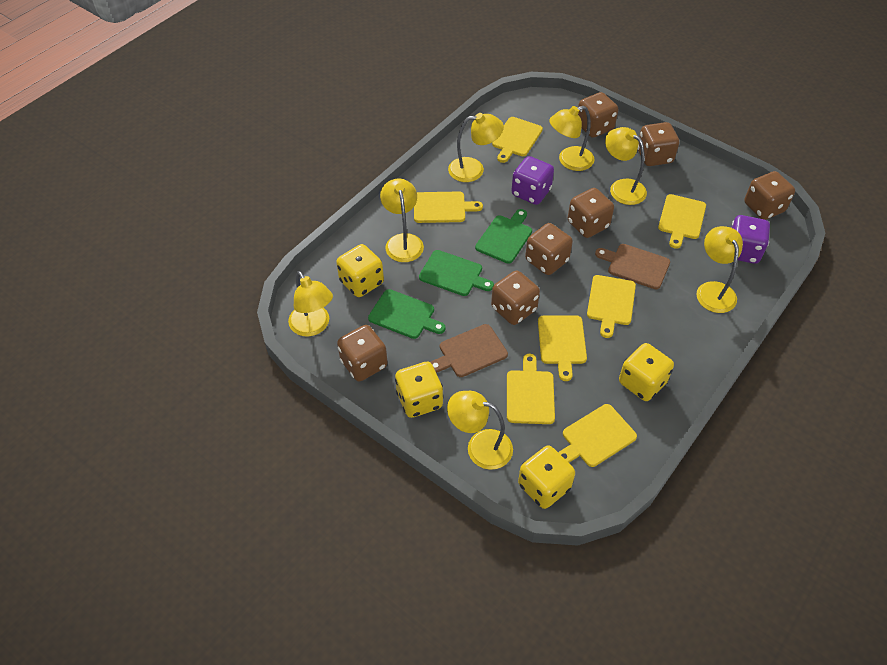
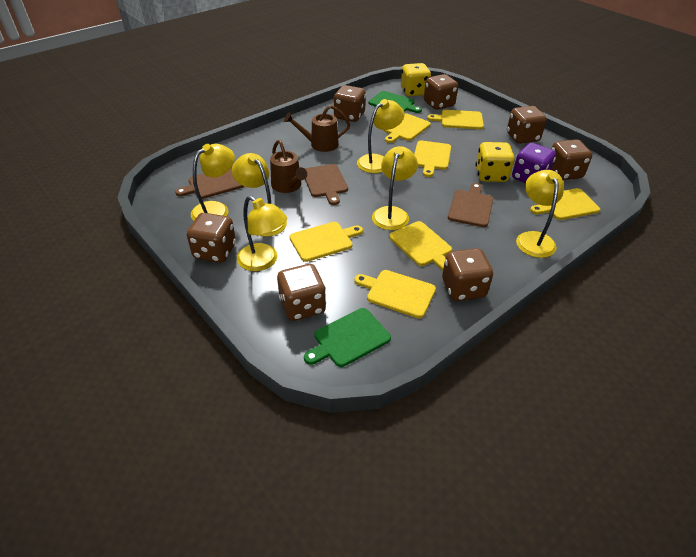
brown cutting board: 2 -> 3
brown watering can: 0 -> 2
green cutting board: 3 -> 2
purple dice: 2 -> 1
yellow dice: 4 -> 2
yellow lamp: 7 -> 6

